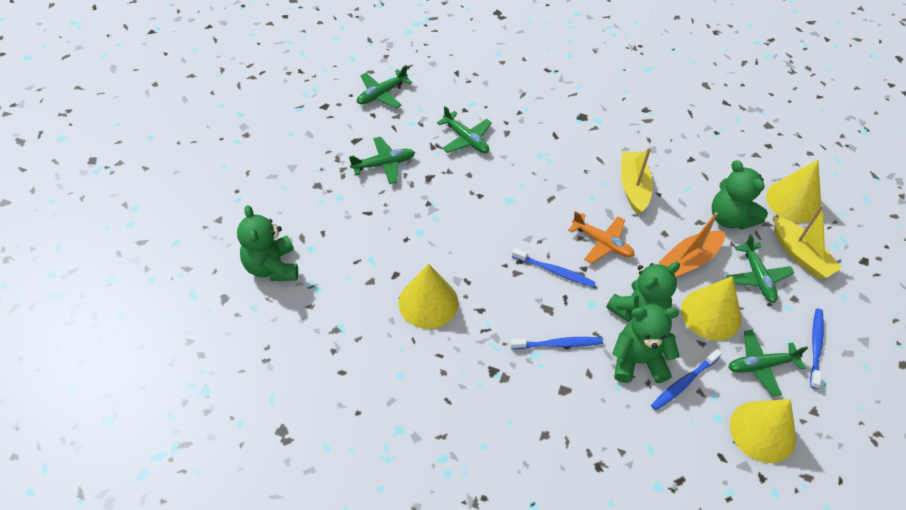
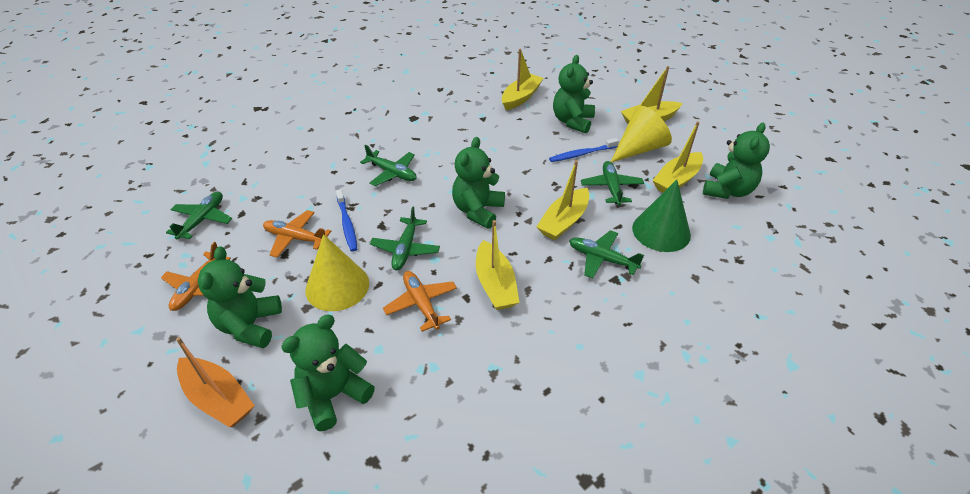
blue toothbrush: 4 -> 2
green cone: 0 -> 1
green teddy bear: 4 -> 5
orange plane: 1 -> 3
yellow boat: 2 -> 5
yellow cone: 4 -> 2

